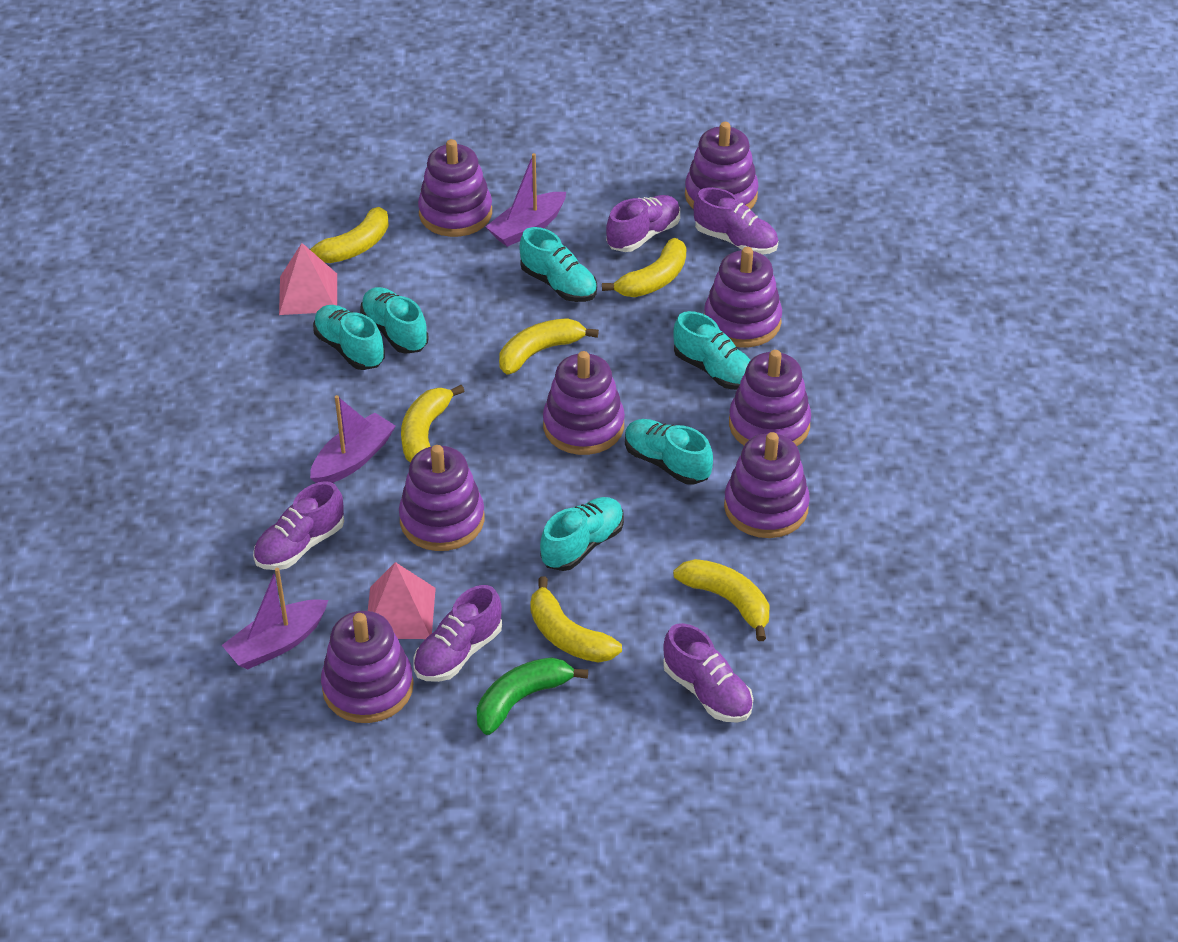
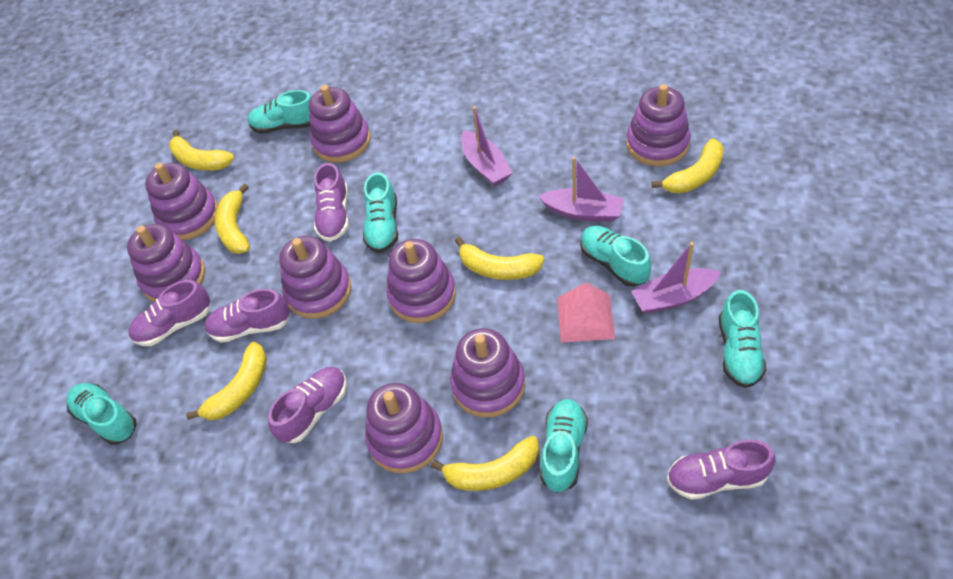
green banana: 1 -> 0
pink pyramid: 2 -> 1

